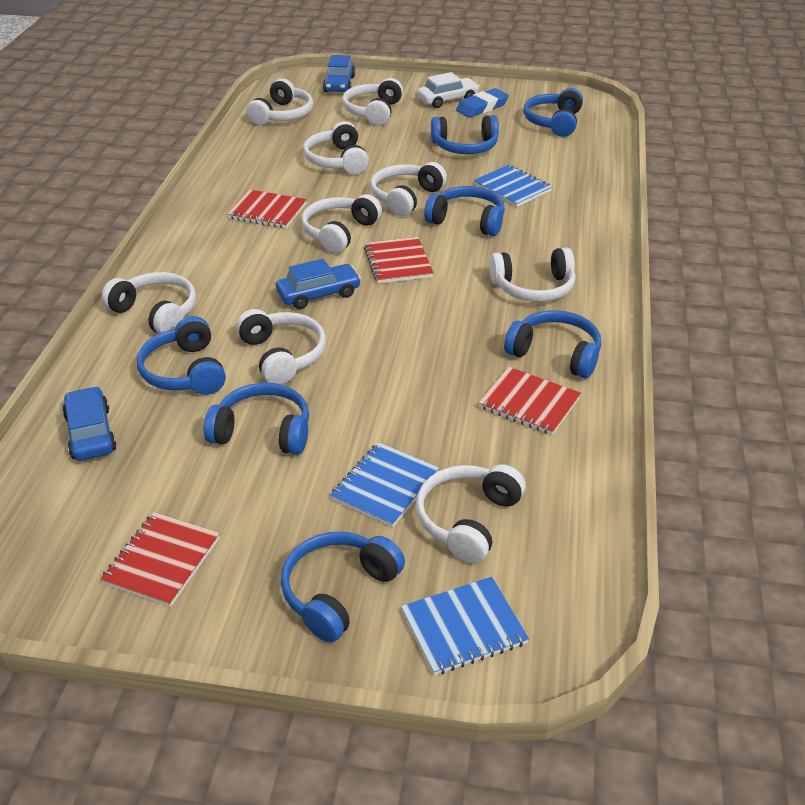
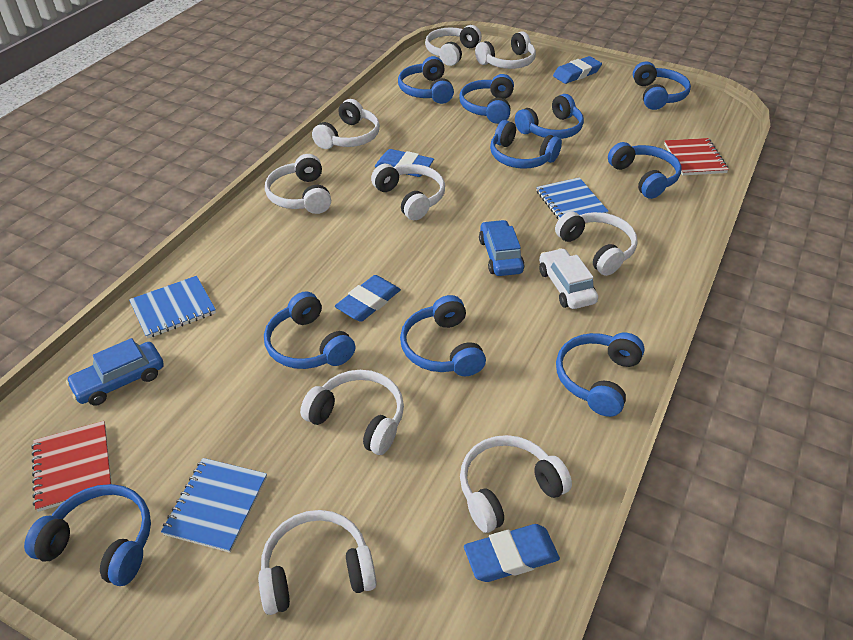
blue car: 3 -> 2
blue eraser: 1 -> 4
blue headphones: 7 -> 10
red notebook: 4 -> 2

